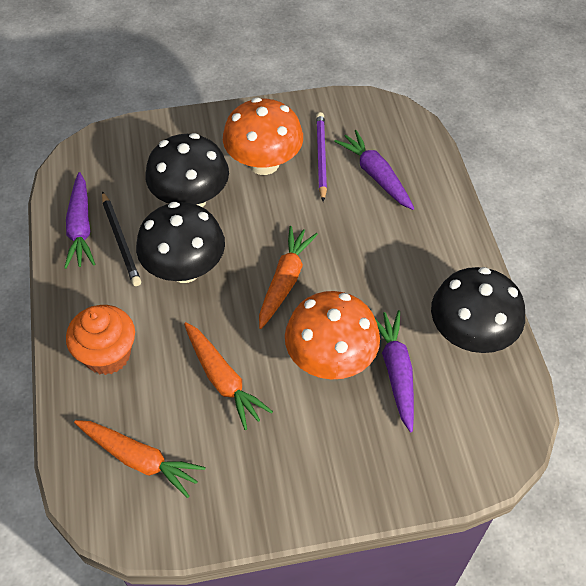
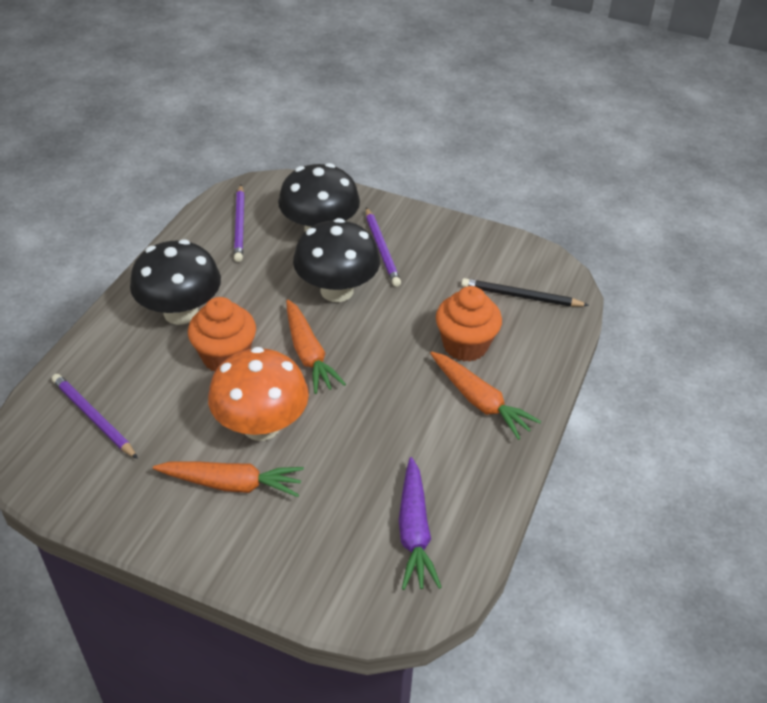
orange cupcake: 1 -> 2
orange mushroom: 2 -> 1
purple carrot: 3 -> 1
purple pencil: 1 -> 3

